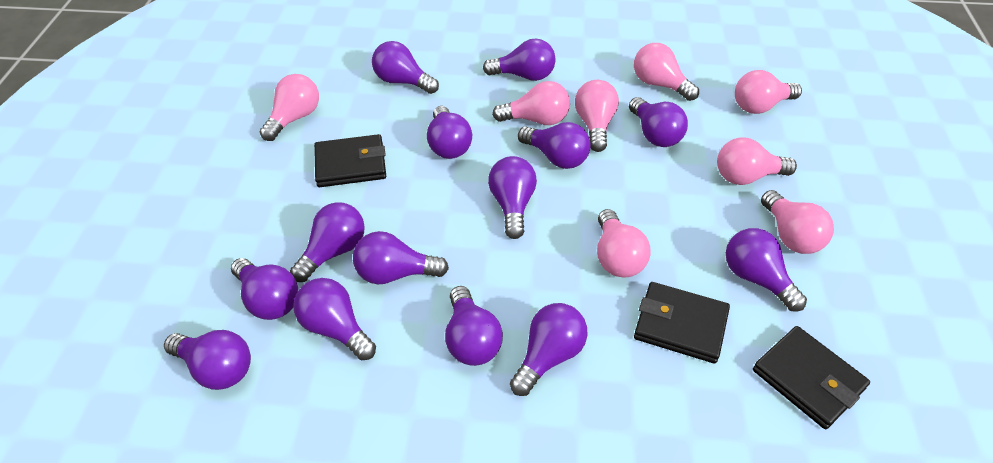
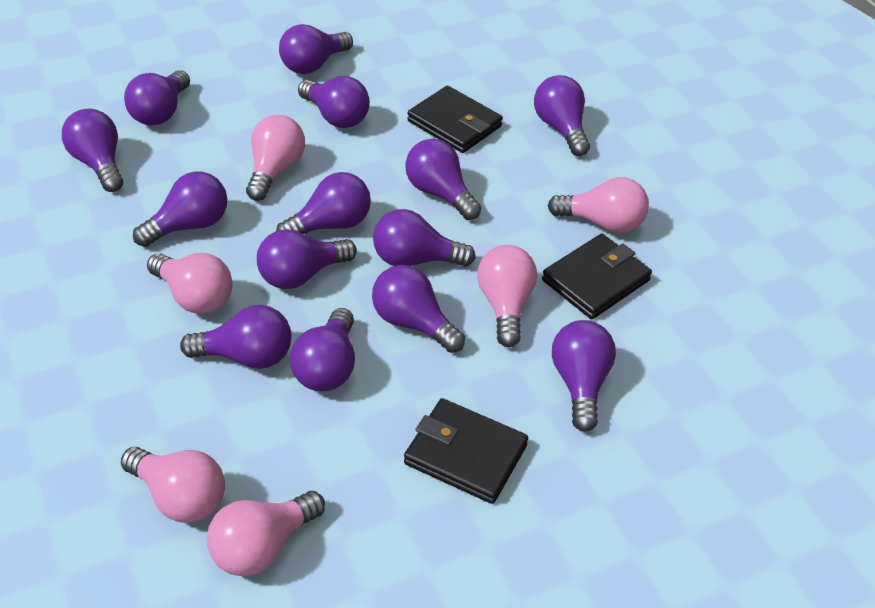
pink light bulb: 8 -> 6

